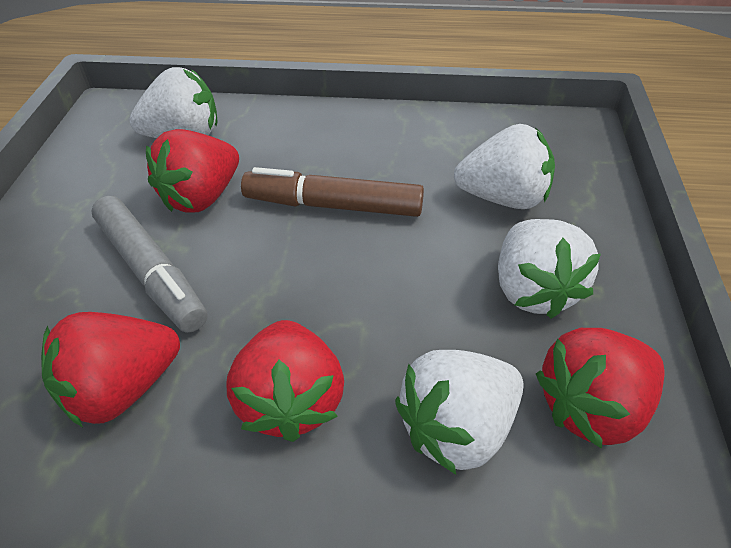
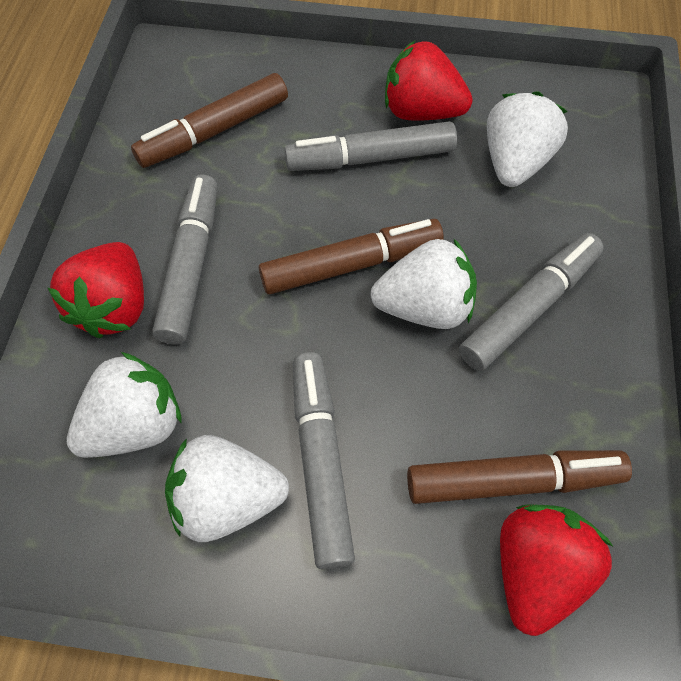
brown marker: 1 -> 3
grey marker: 1 -> 4
red strawberry: 4 -> 3

